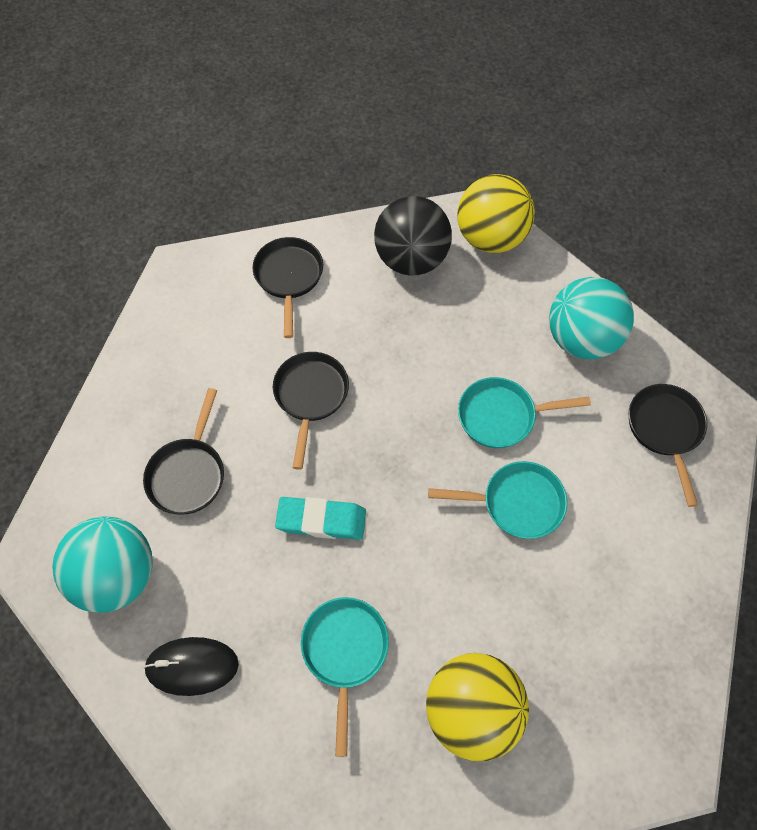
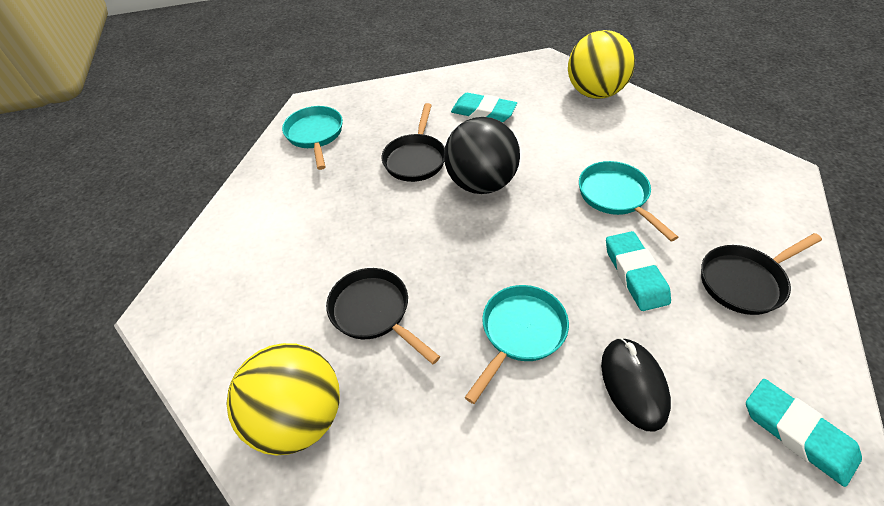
black pan: 4 -> 3
turquoise ball: 2 -> 0
turquoise eraser: 1 -> 3

